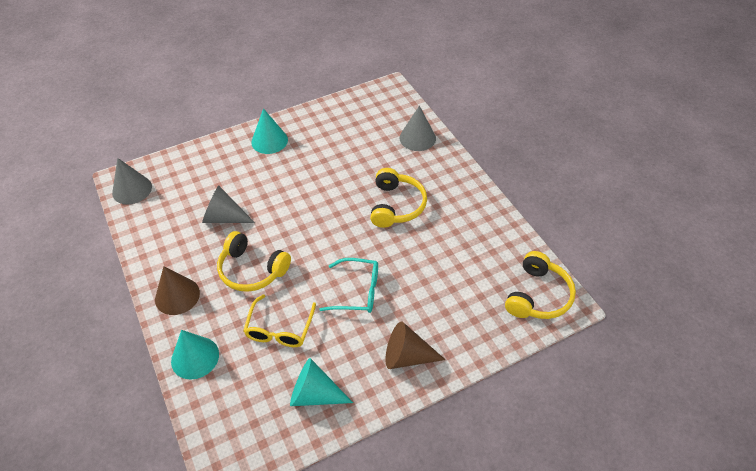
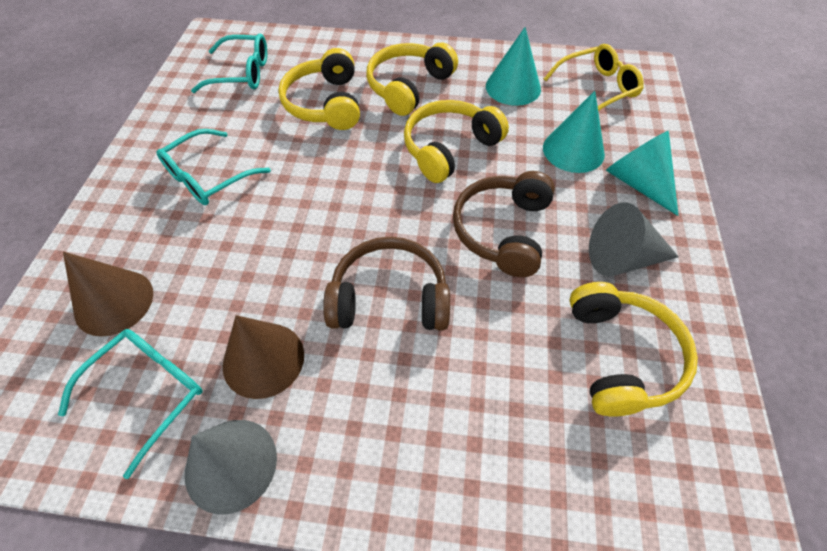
brown headphones: 0 -> 2
grey cone: 3 -> 2
turquoise glasses: 1 -> 3
yellow headphones: 3 -> 4

